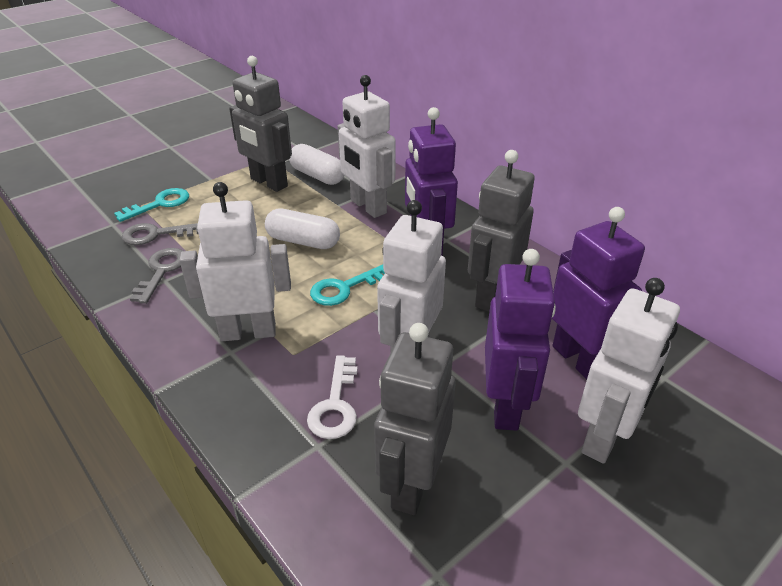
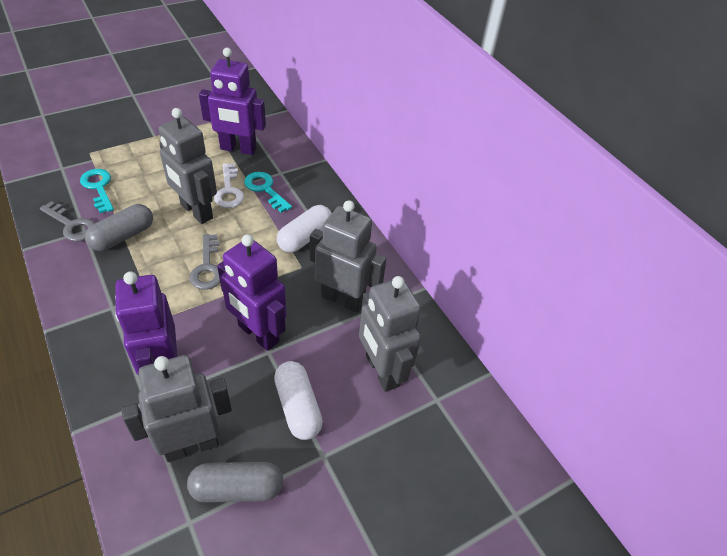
grey capsule: 0 -> 2
grey robot: 3 -> 4
white robot: 4 -> 0

